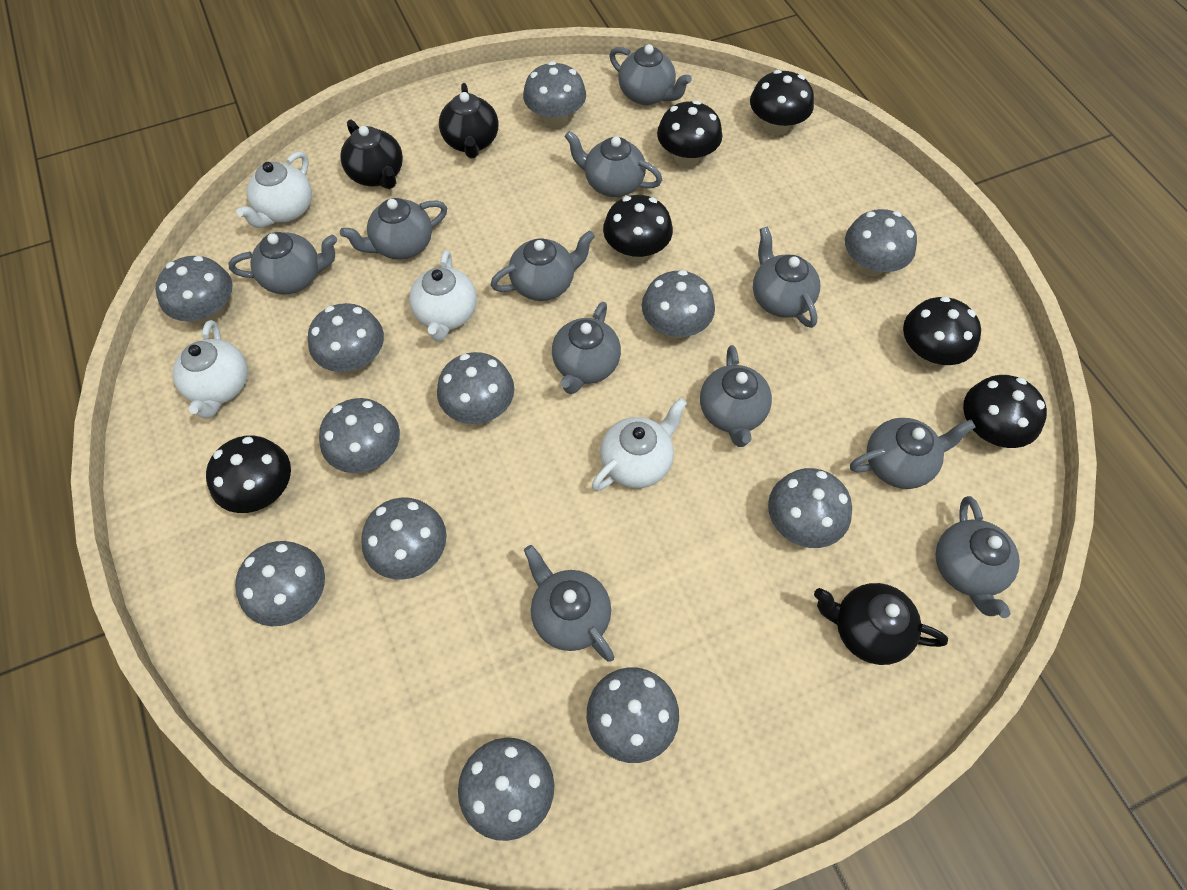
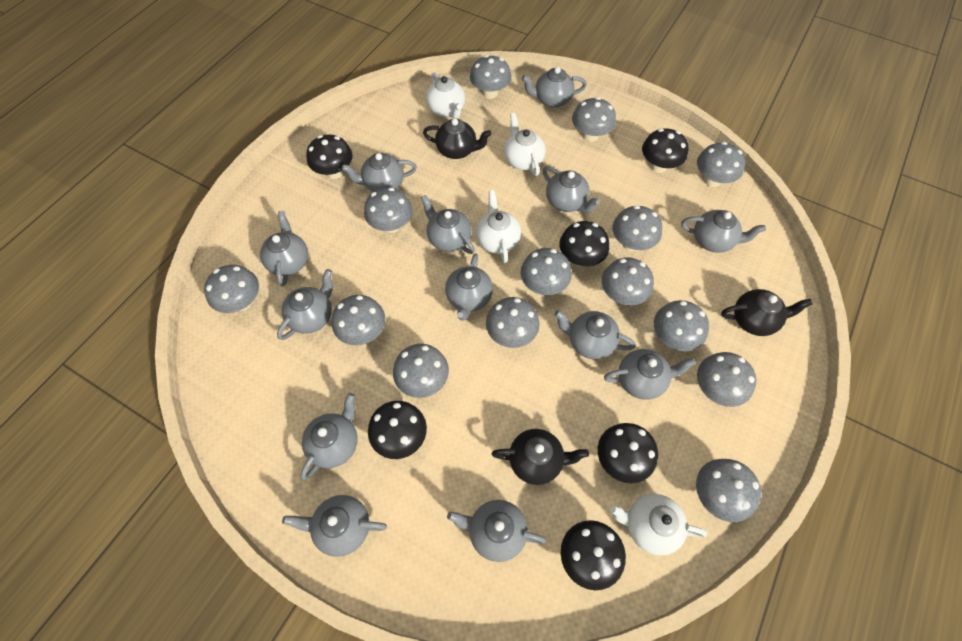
grey mushroom: 12 -> 14
grey teapot: 11 -> 13

